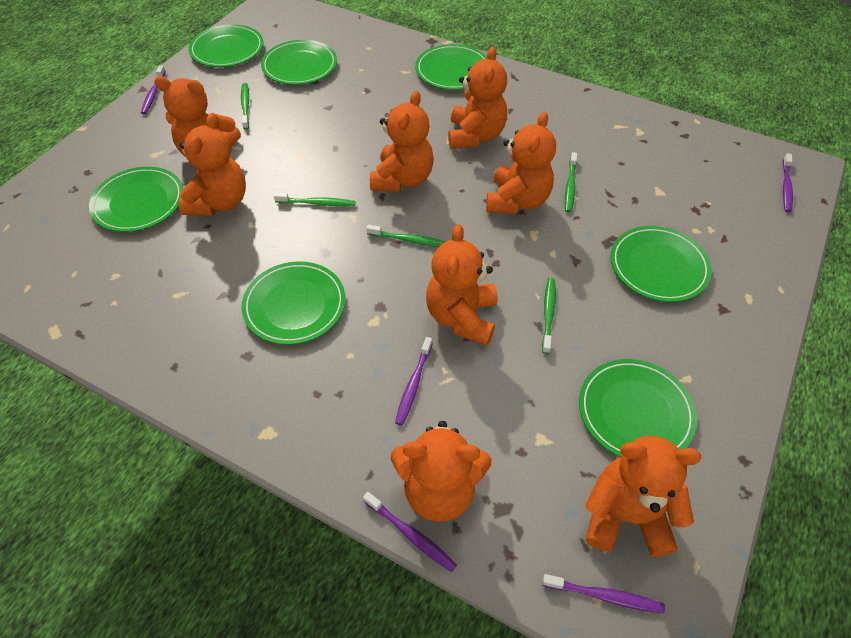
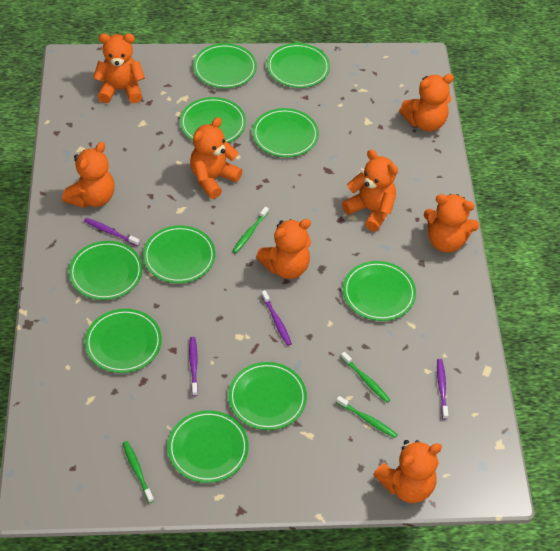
green plate: 7 -> 10
green toothbrush: 5 -> 4
purple toothbrush: 5 -> 4

